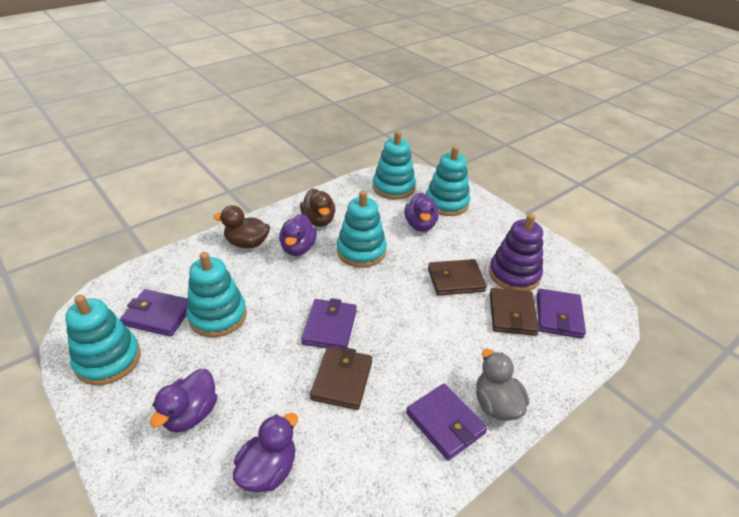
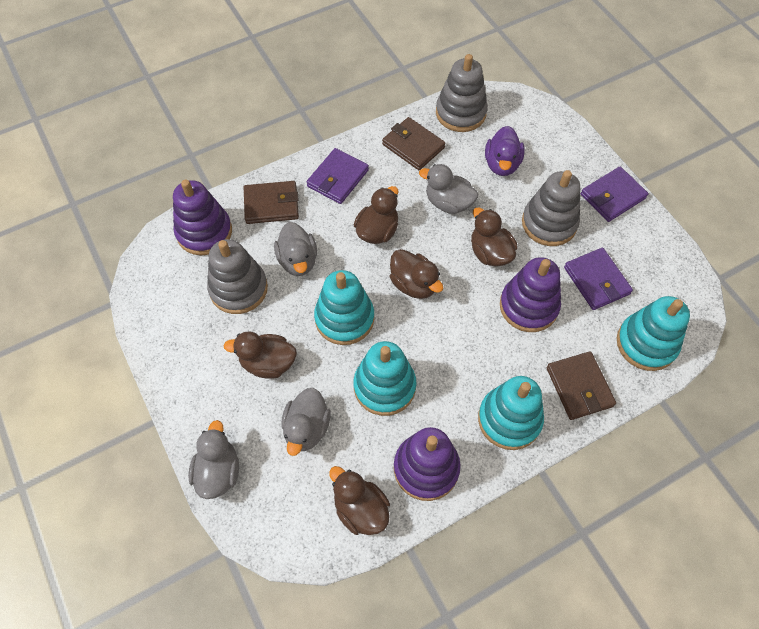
brown duck: 2 -> 5
grey duck: 1 -> 4
grey stacking toy: 0 -> 3
purple duck: 4 -> 1
purple stacking toy: 1 -> 3
purple wallet: 4 -> 3
turquoise stacking toy: 5 -> 4

